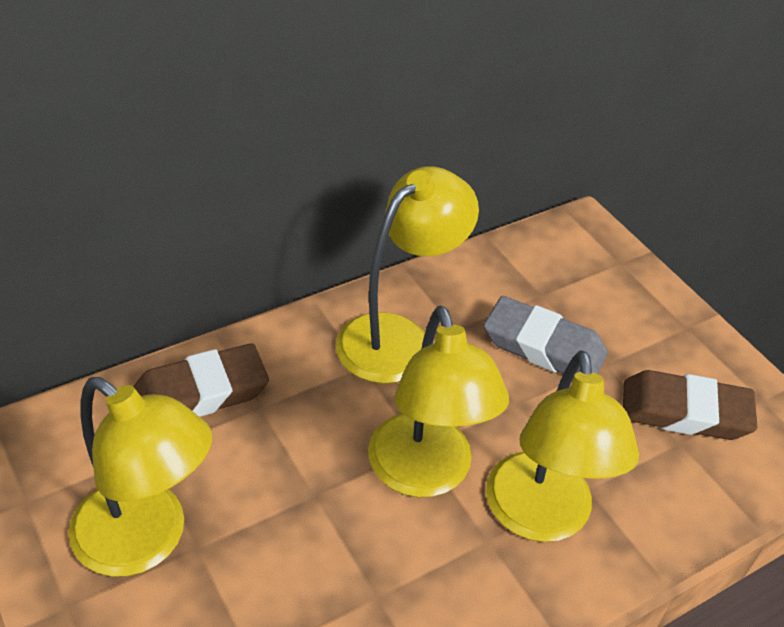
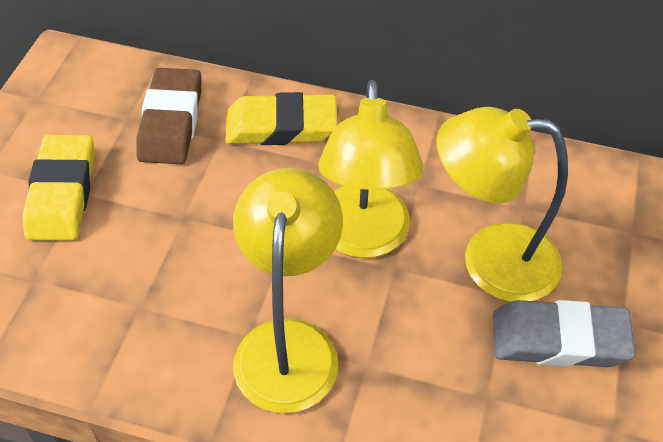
brown eraser: 2 -> 1
yellow eraser: 0 -> 2
yellow lamp: 4 -> 3

